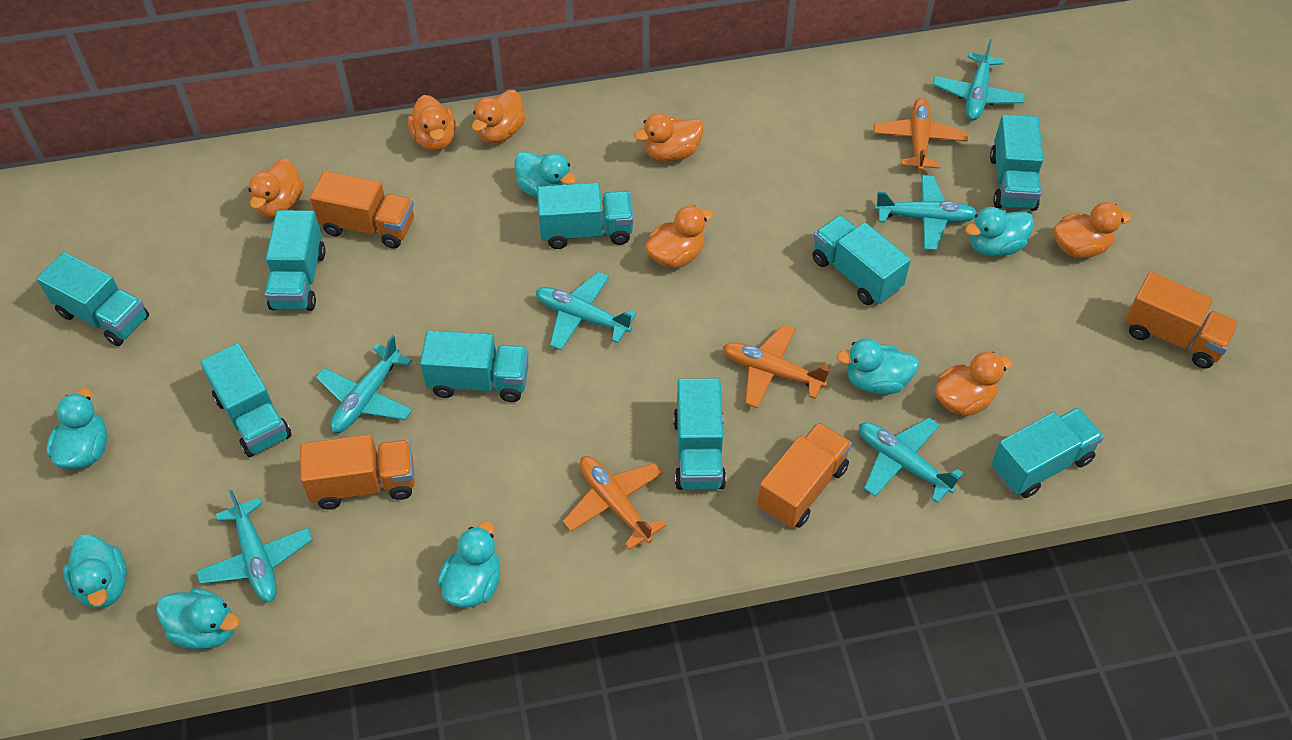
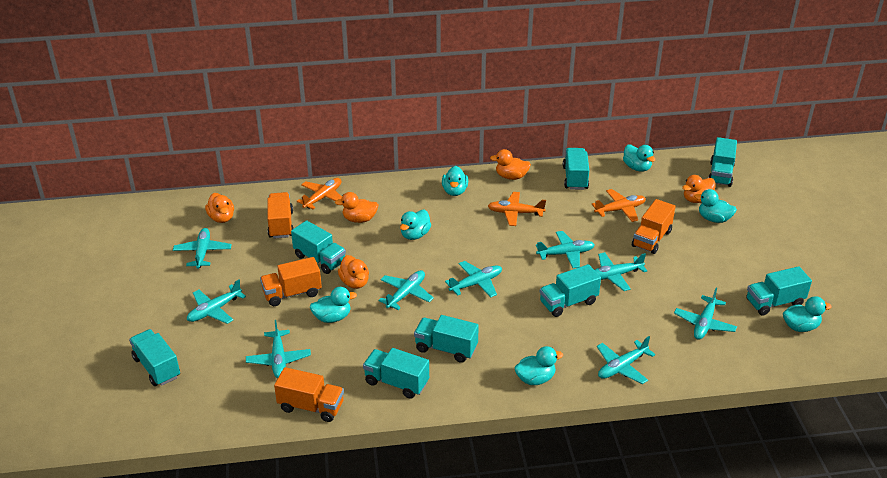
orange duck: 7 -> 5
turquoise plane: 6 -> 9
turquoise truck: 9 -> 8

